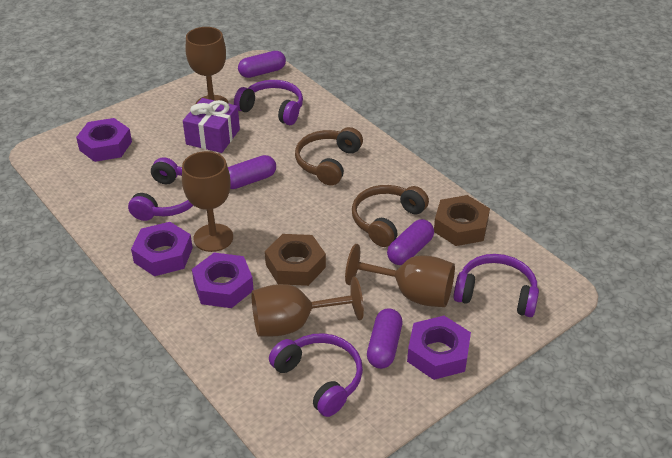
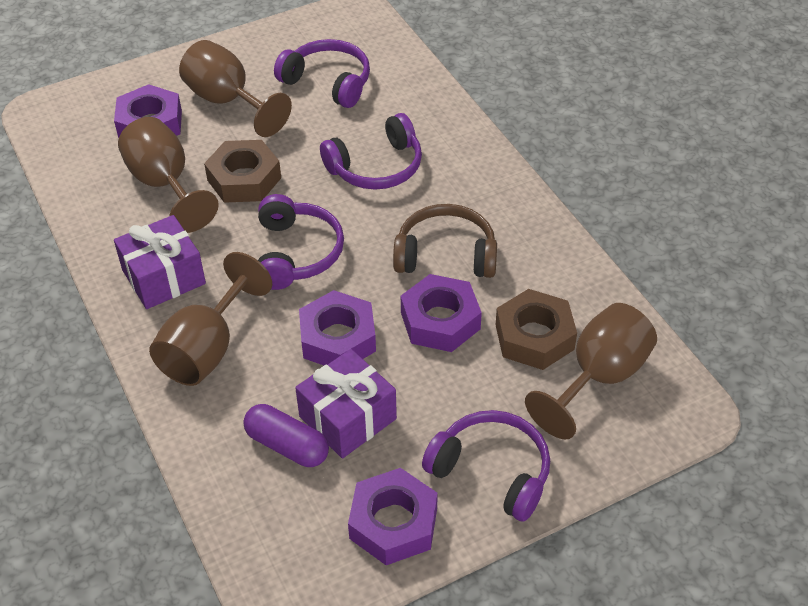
brown headphones: 2 -> 1
purple capsule: 4 -> 1
purple gift: 1 -> 2

